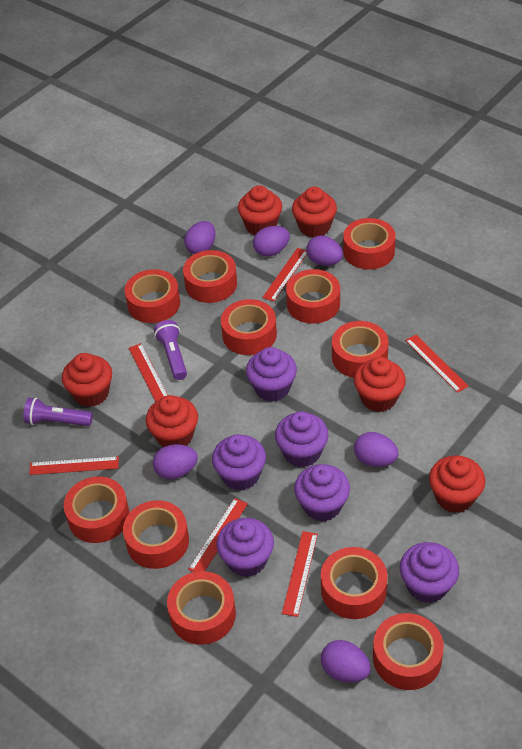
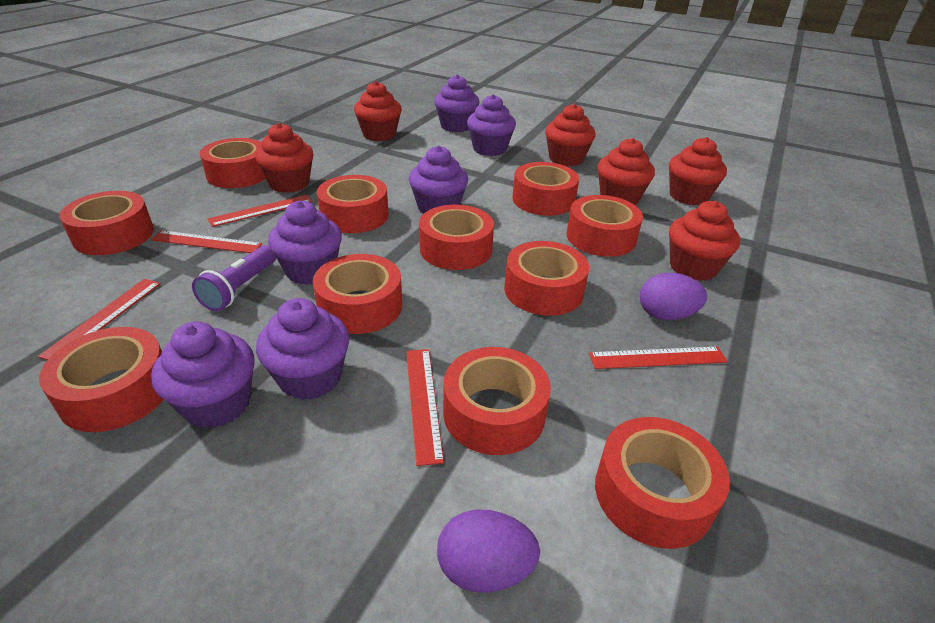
purple egg: 6 -> 2
purple flashlight: 2 -> 1
red ruler: 6 -> 5

